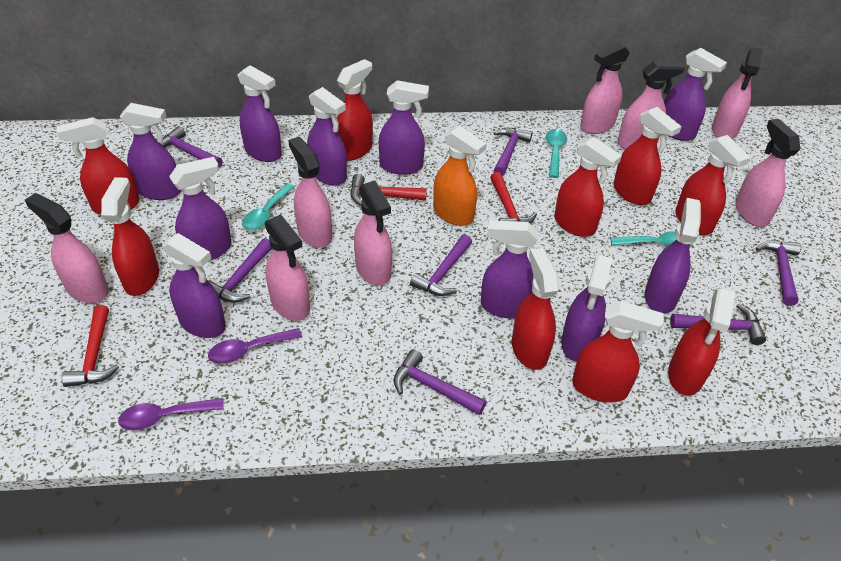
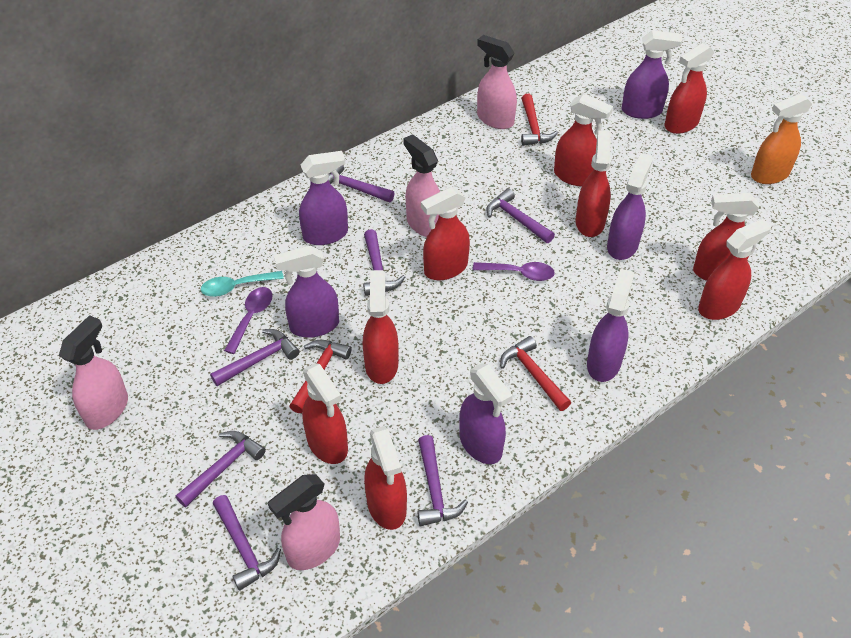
pink spray bottle: 8 -> 4
purple spray bottle: 10 -> 6
turquoise spoon: 3 -> 1

